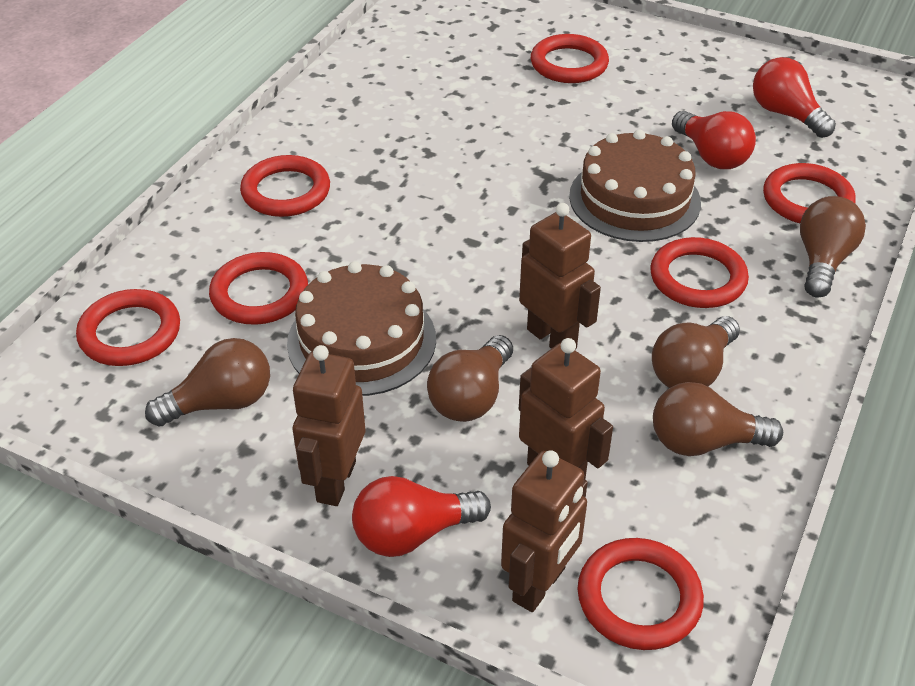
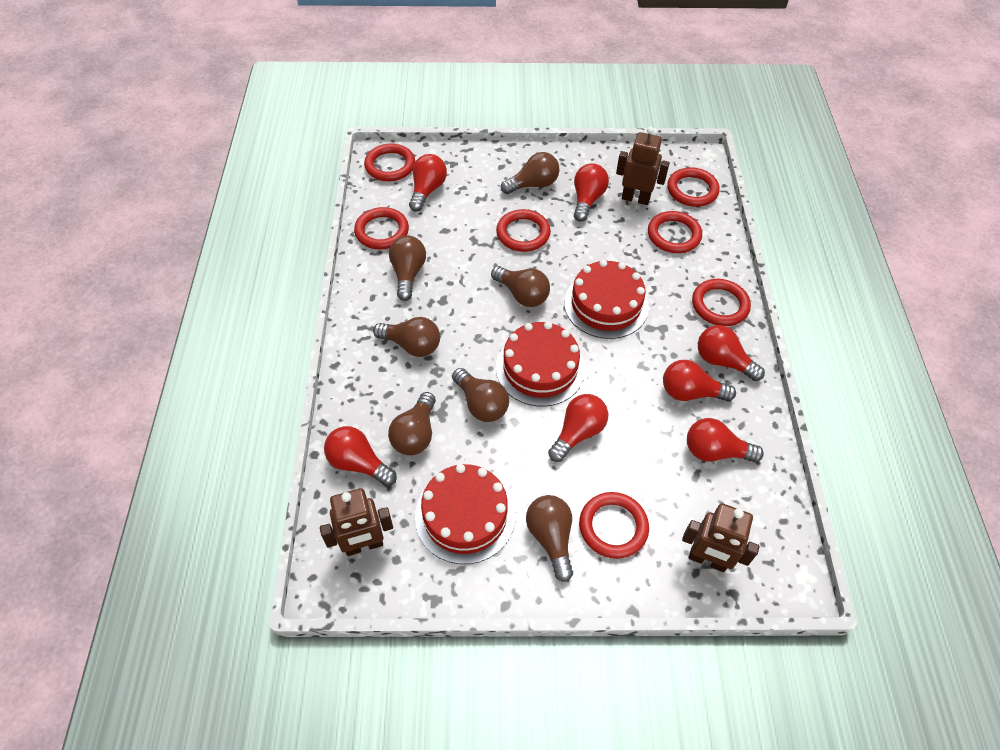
brown cake: 2 -> 0
brown light bulb: 5 -> 7
brown robot: 4 -> 3
red cake: 0 -> 3
red light bulb: 3 -> 7

